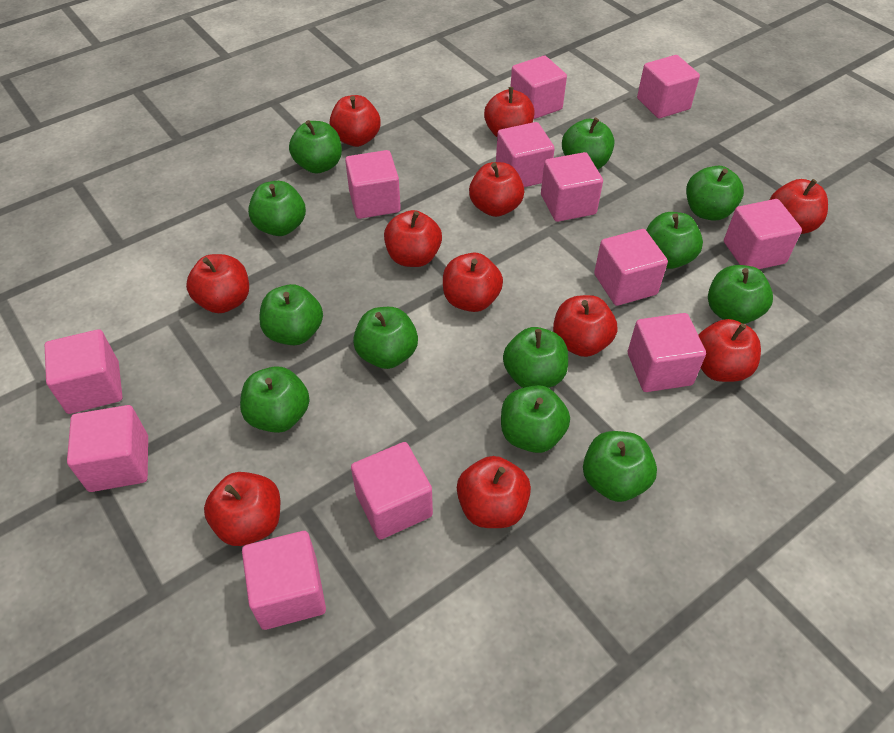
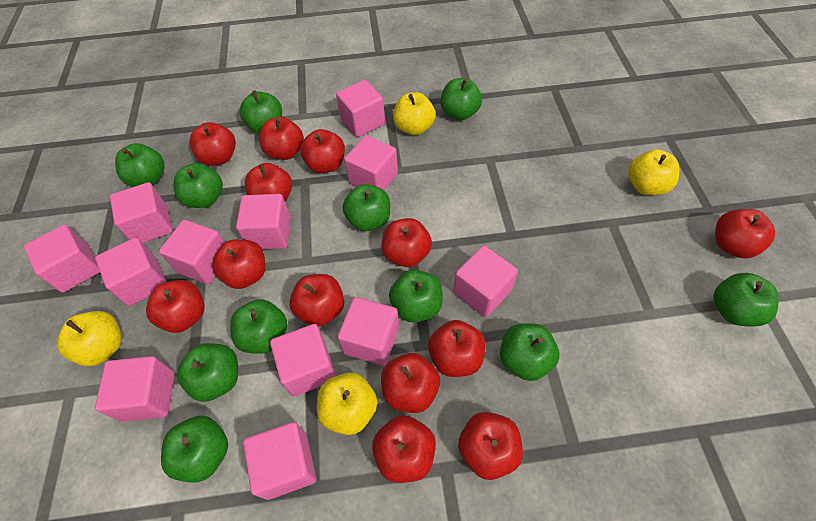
green apple: 12 -> 11
red apple: 11 -> 13
yellow apple: 0 -> 4

